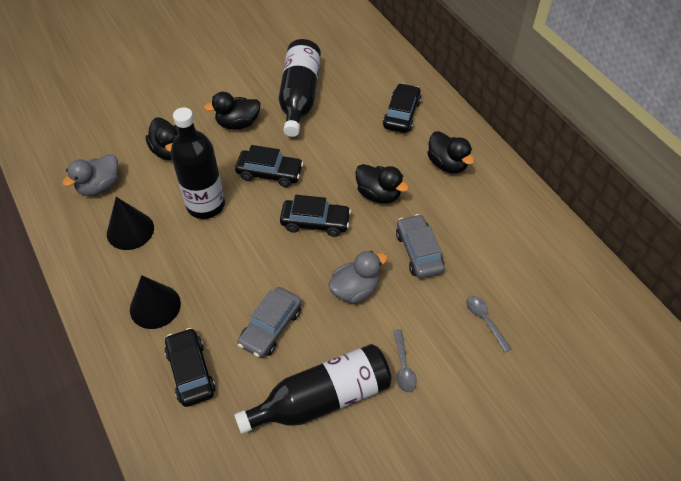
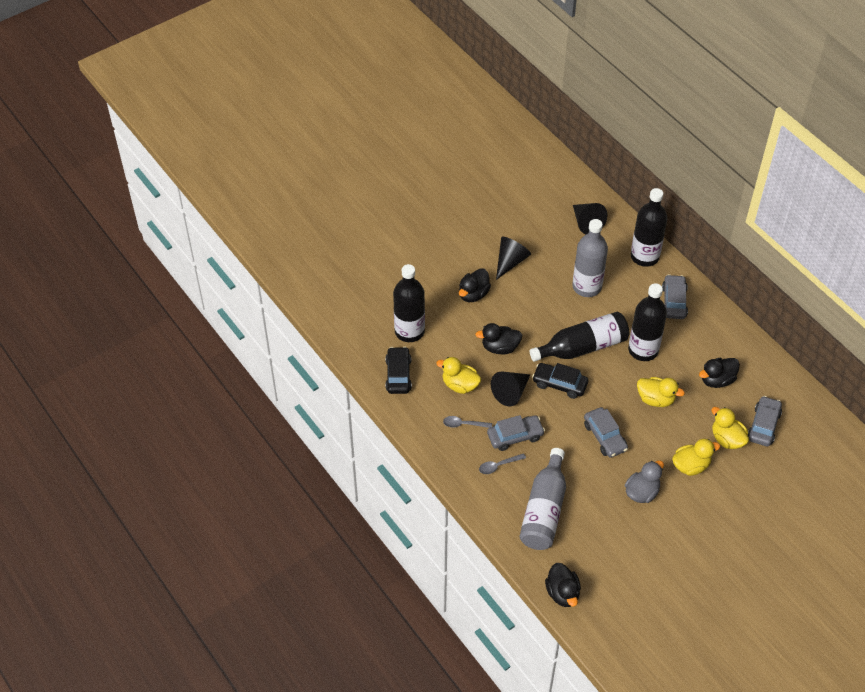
black bottle: 3 -> 4
black car: 4 -> 2
black cone: 2 -> 3
grey bottle: 0 -> 2
grey car: 2 -> 4
grey duck: 2 -> 1
yellow duck: 0 -> 4

